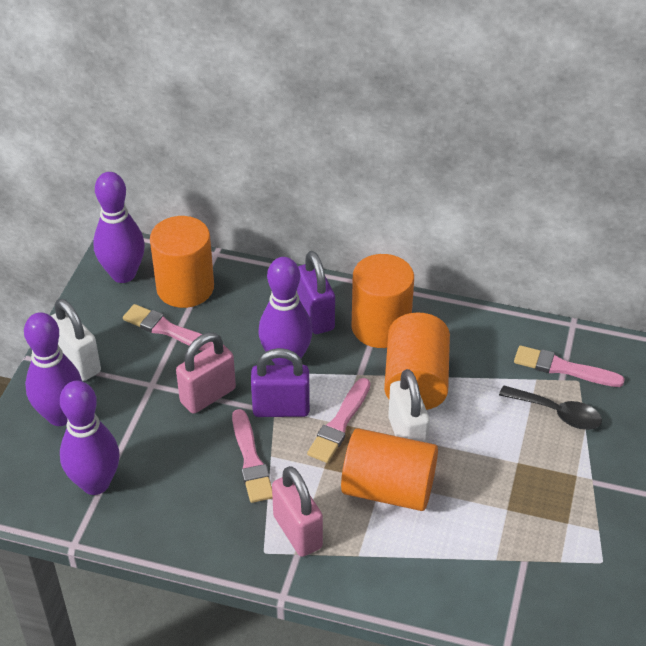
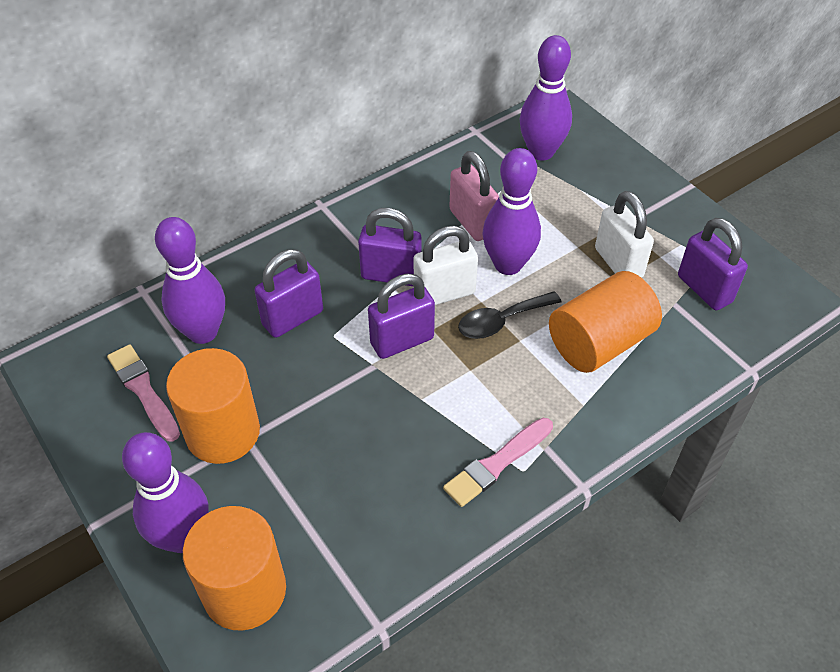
orange cylinder: 4 -> 3
pink brush: 4 -> 2
pink padlock: 2 -> 1
purple padlock: 2 -> 4

